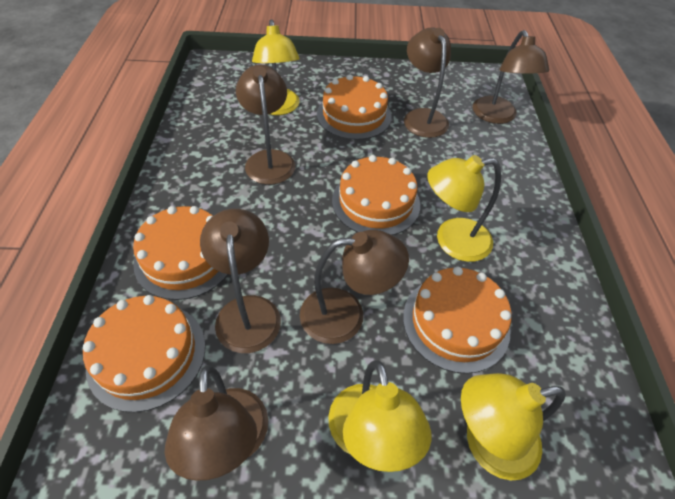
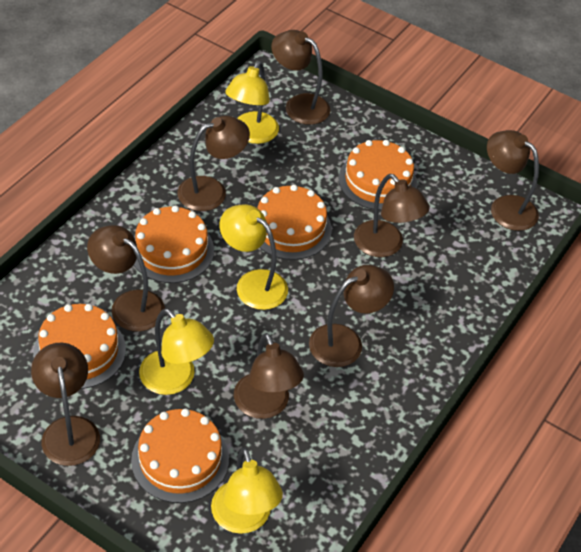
brown lamp: 6 -> 8

